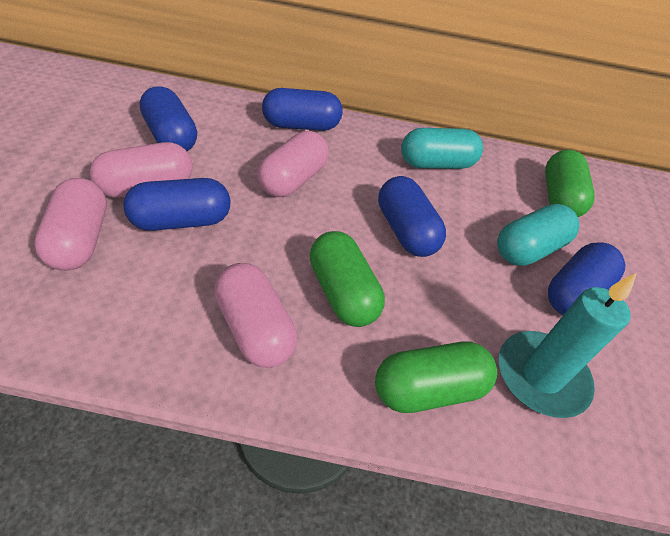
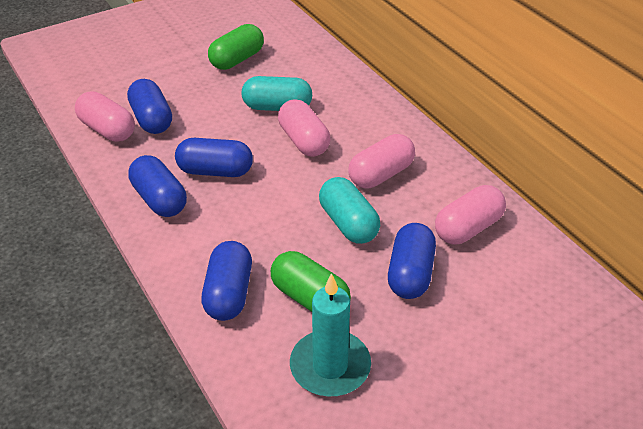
green capsule: 3 -> 2

